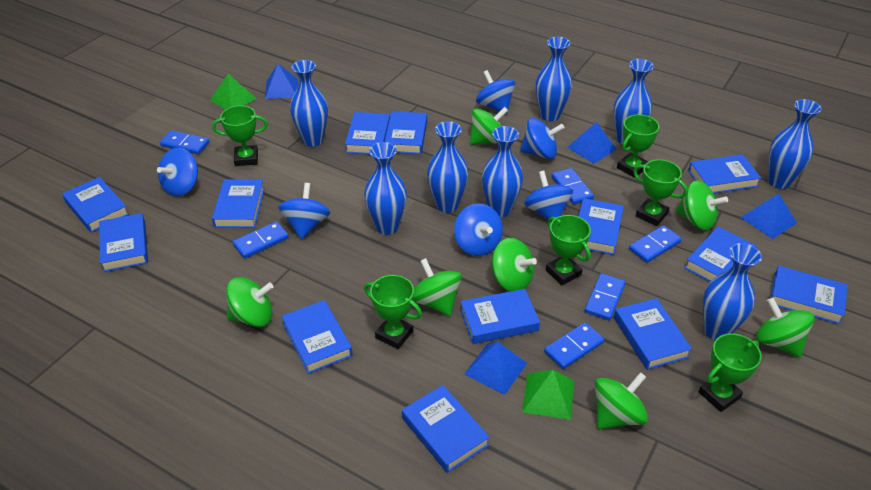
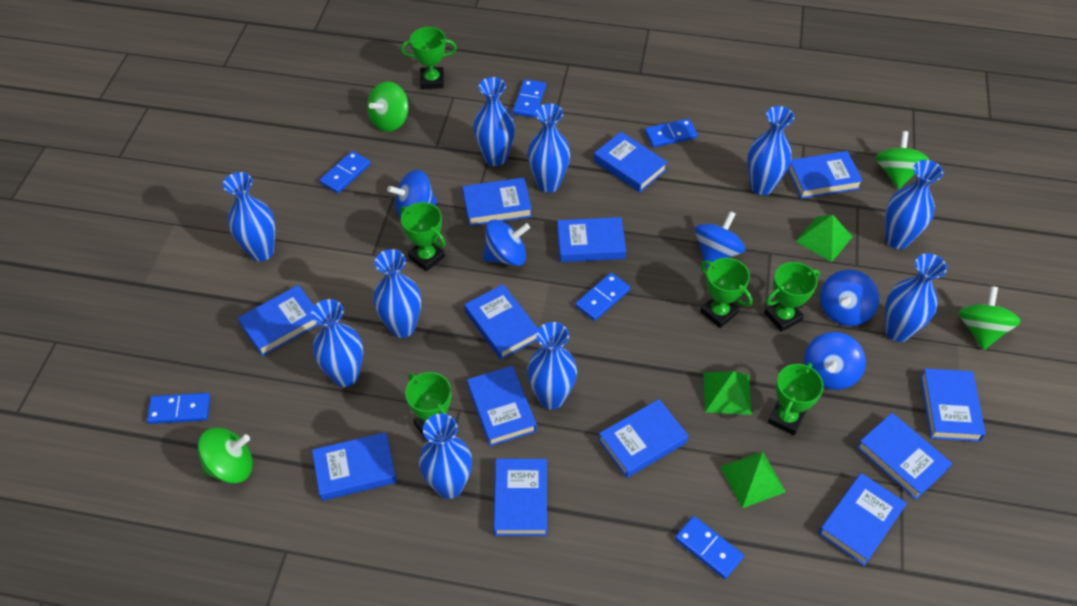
blue pyramid: 4 -> 0
blue spinning top: 6 -> 5
blue vase: 8 -> 10
green pyramid: 2 -> 3
green spinning top: 7 -> 4

